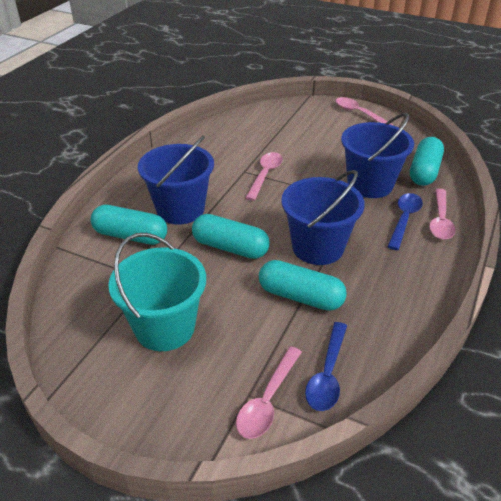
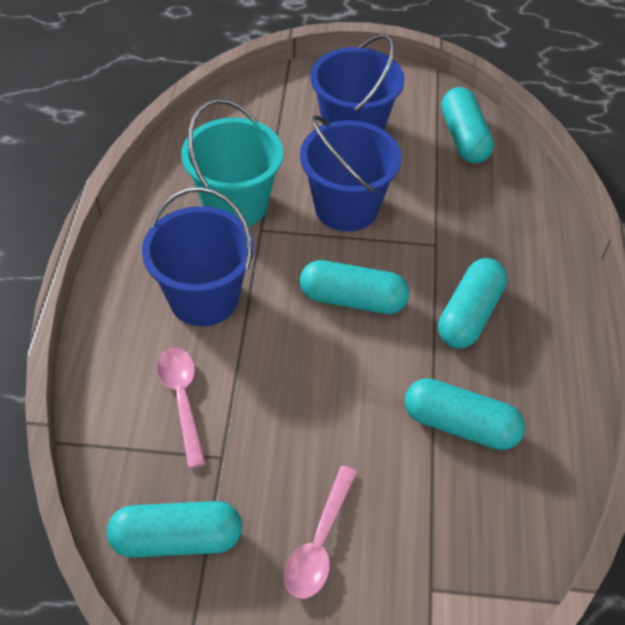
blue spoon: 2 -> 0
pink spoon: 4 -> 2
turquoise capsule: 4 -> 5

